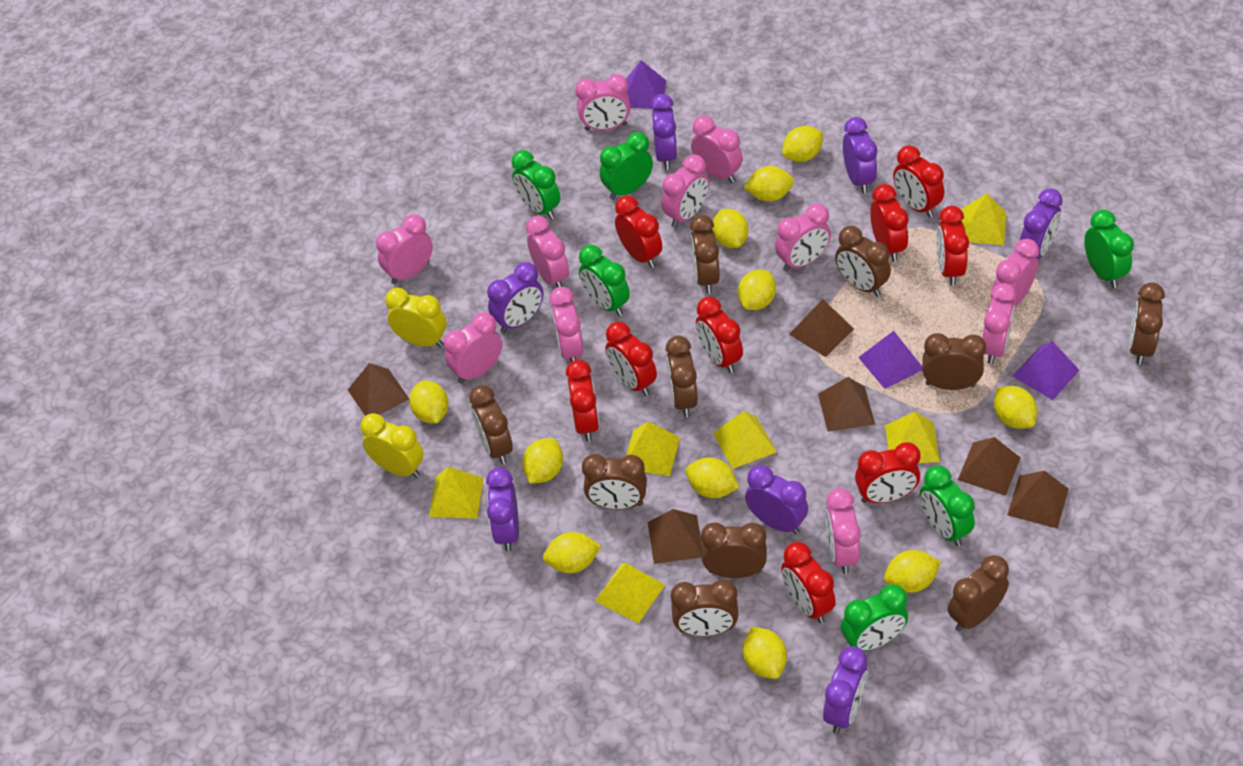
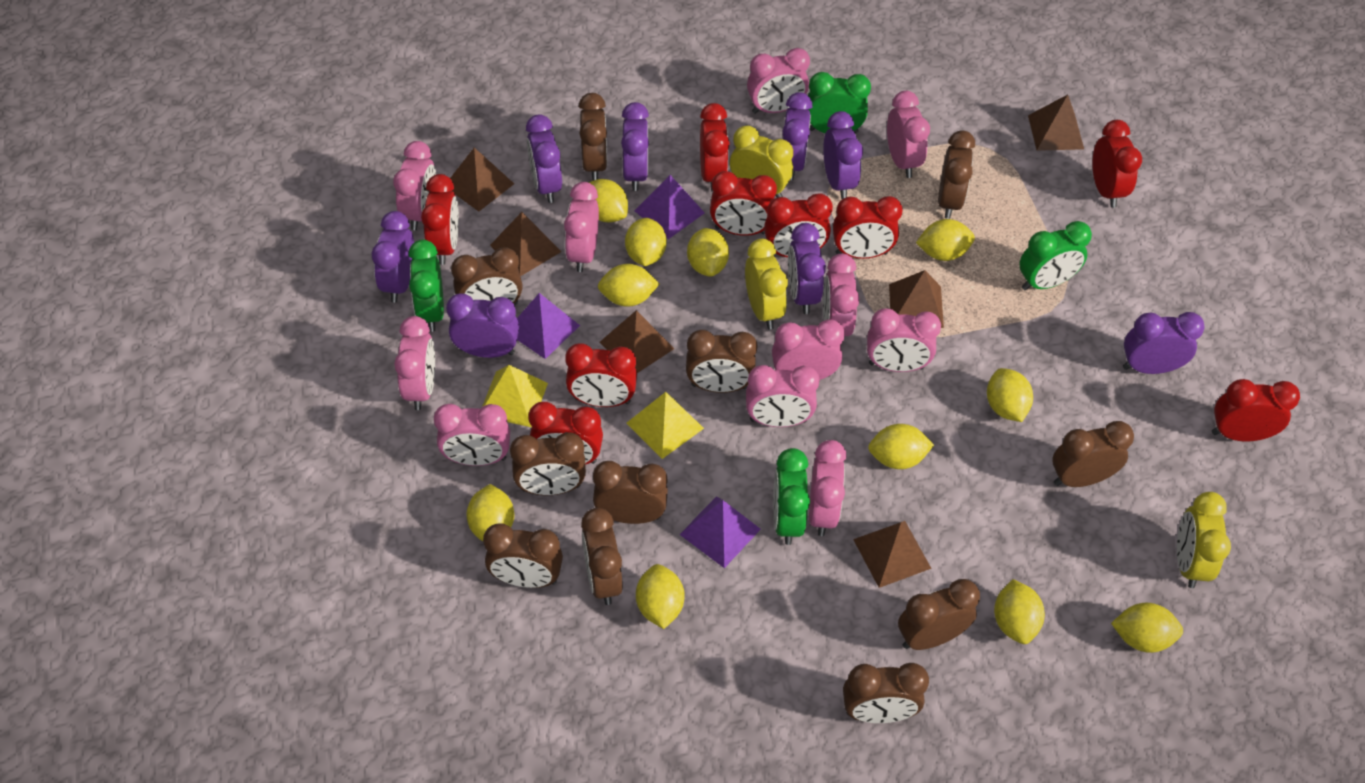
brown clock: 10 -> 11
green clock: 6 -> 4
purple clock: 7 -> 8
yellow clock: 2 -> 3
yellow pyramid: 6 -> 2

